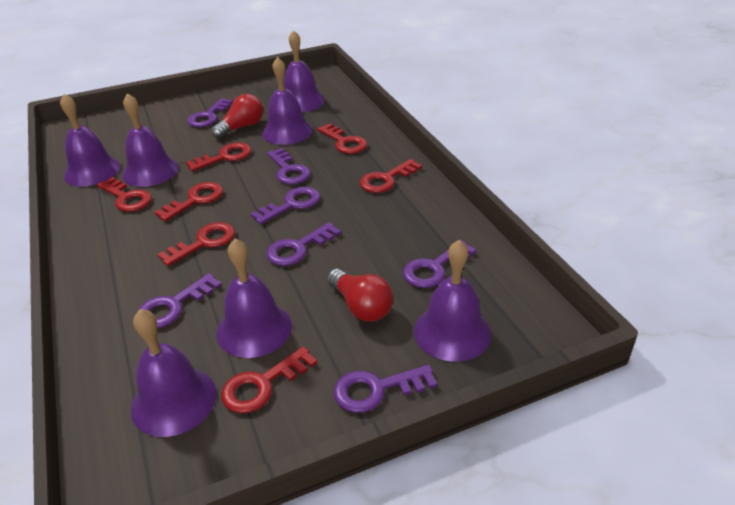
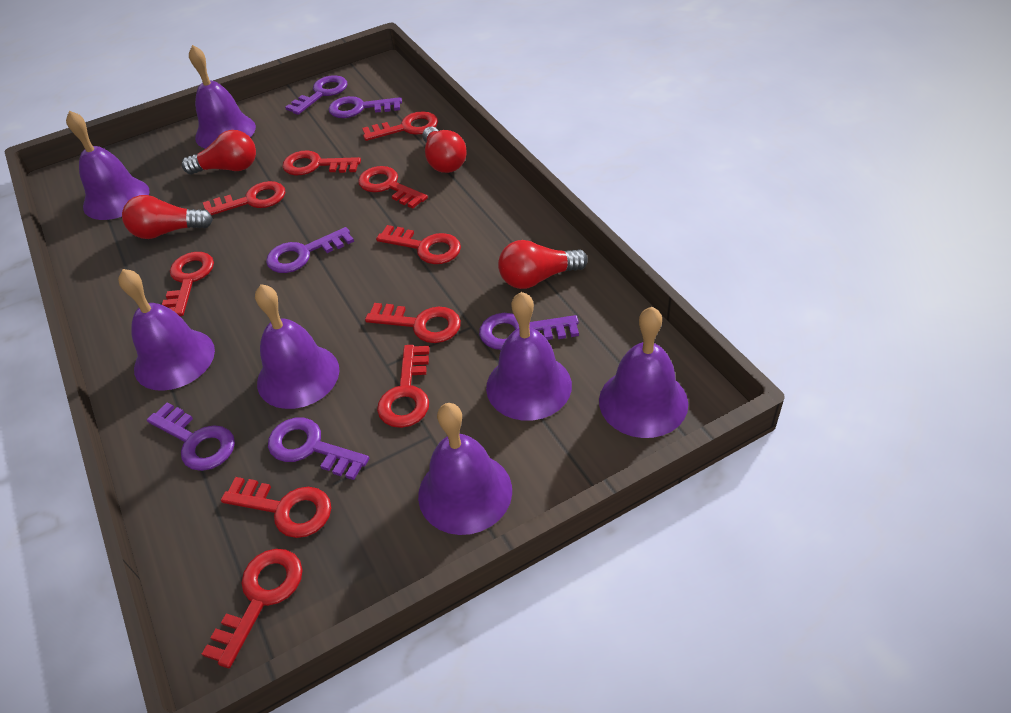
purple key: 7 -> 6
red key: 7 -> 10
red light bulb: 2 -> 4

